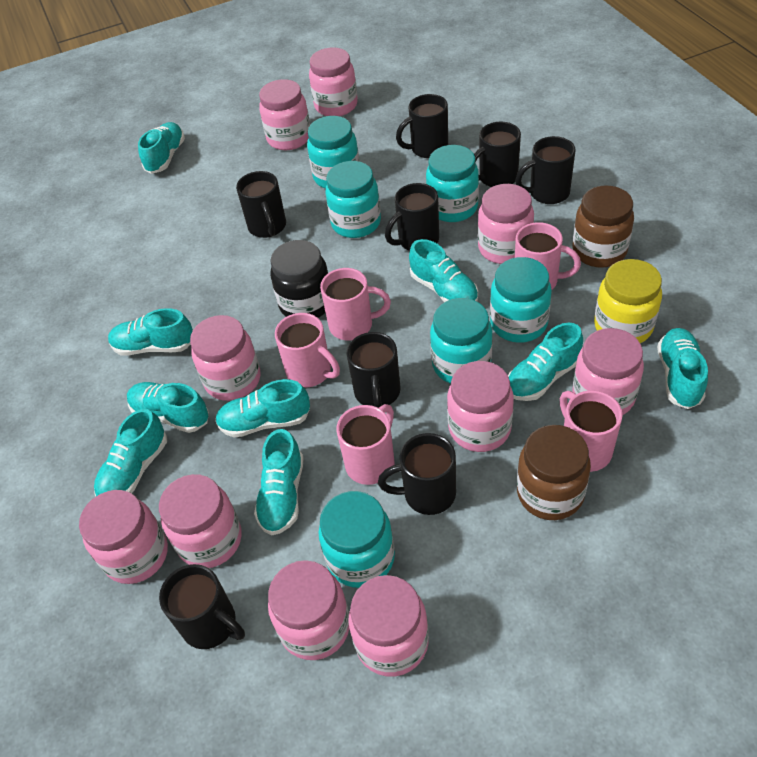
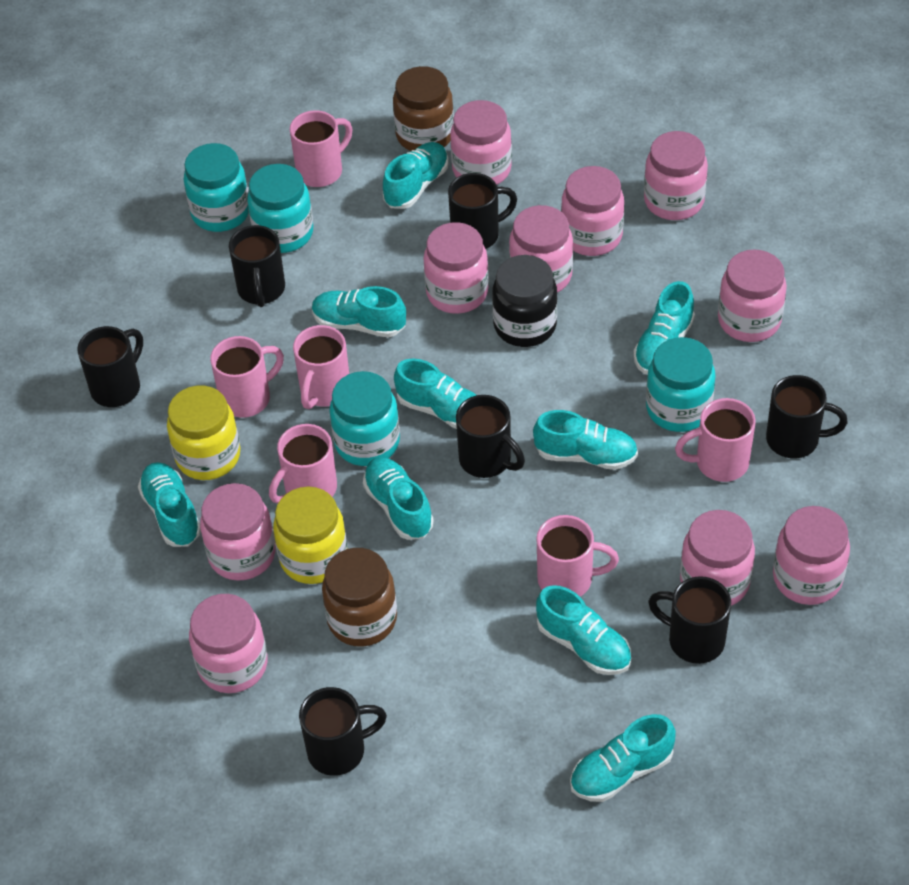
black mug: 8 -> 7
pink mug: 5 -> 6
turquoise jar: 6 -> 4
yellow jar: 1 -> 2

